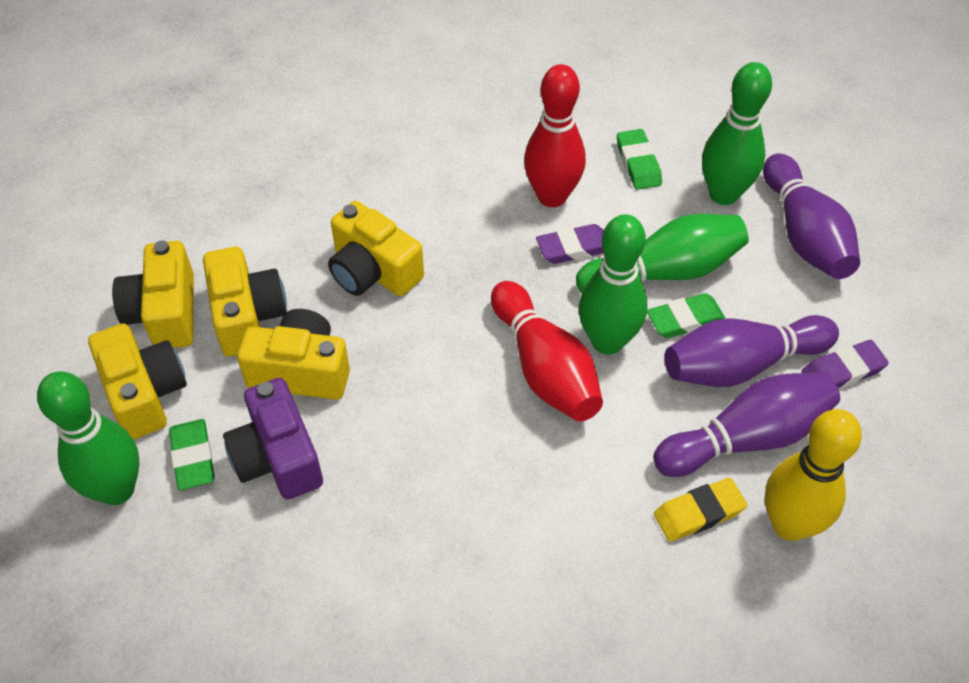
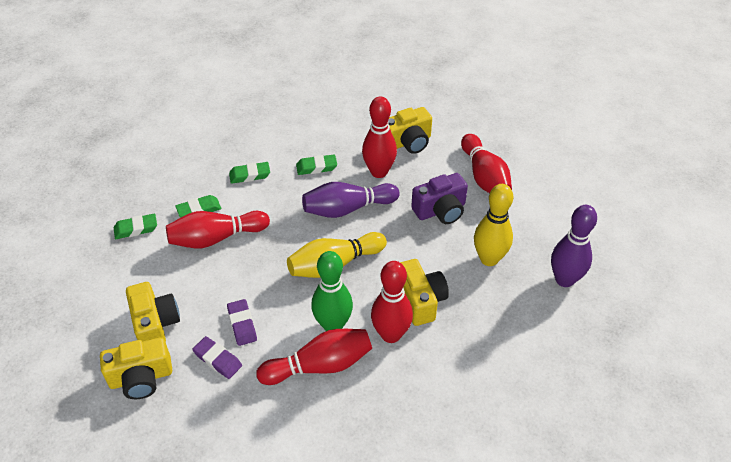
green bowling pin: 4 -> 1
green eraser: 3 -> 4
purple bowling pin: 3 -> 2
red bowling pin: 2 -> 5
yellow bowling pin: 1 -> 2
yellow camera: 5 -> 4
yellow eraser: 1 -> 0

